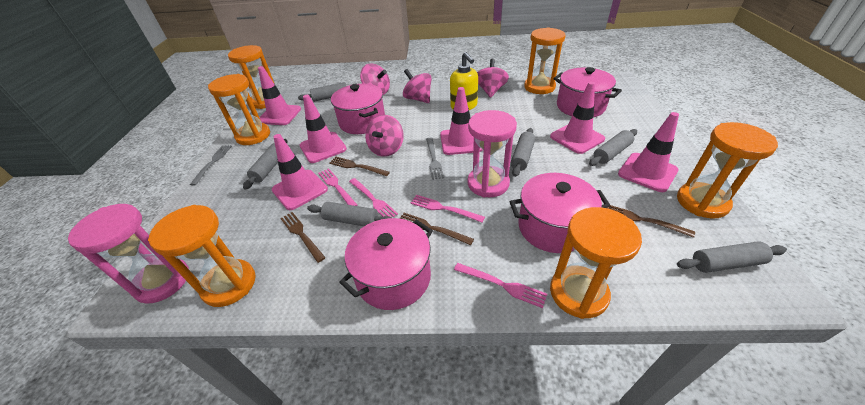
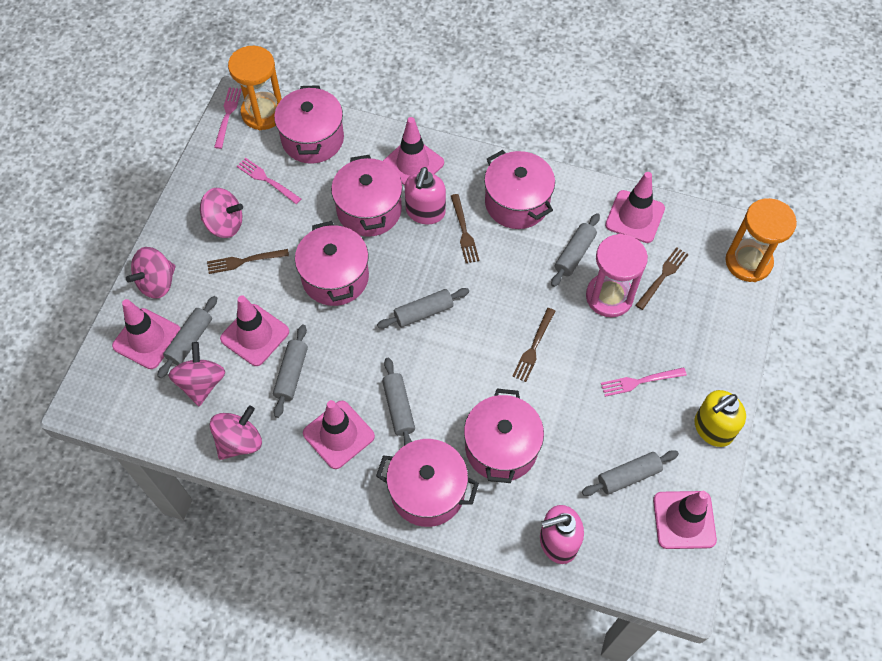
grey fork: 2 -> 0
orange hourglass: 6 -> 2
pink fork: 4 -> 3
pink hourglass: 2 -> 1
pink pot: 4 -> 6
pink soap dispenser: 0 -> 2

